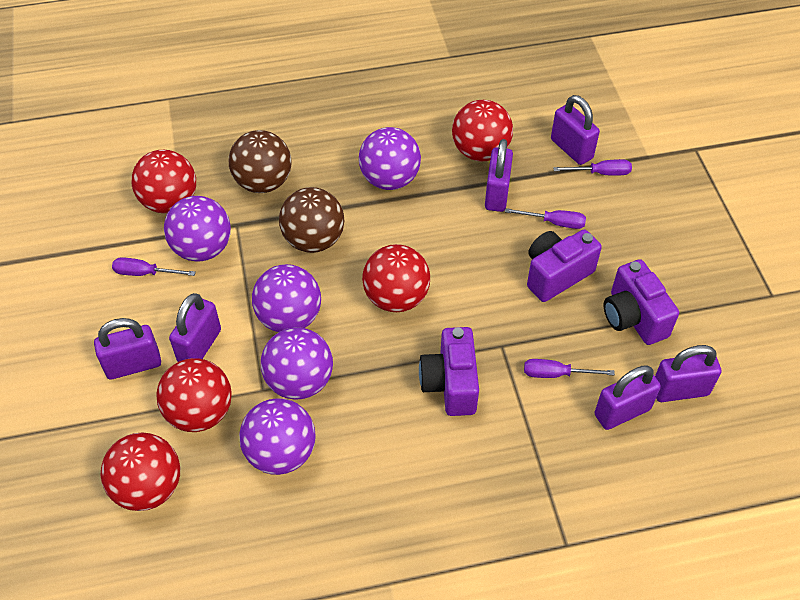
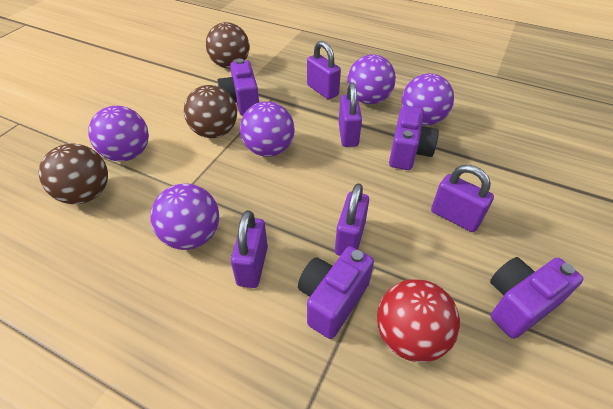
brown ball: 2 -> 3
purple camera: 3 -> 4
purple padlock: 6 -> 5
purple screwdriver: 4 -> 0
red ball: 5 -> 1

